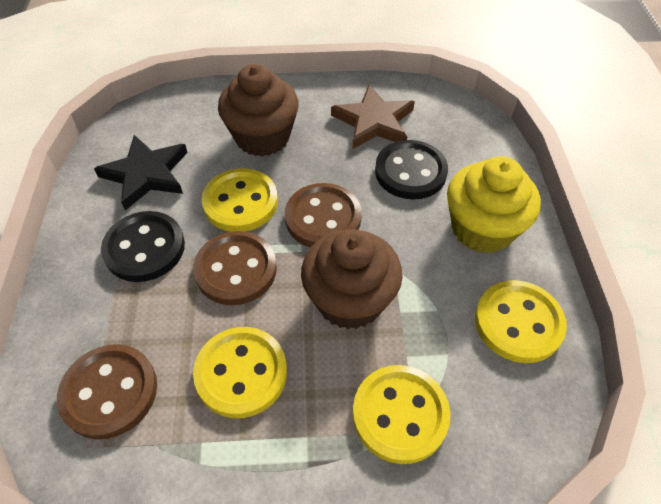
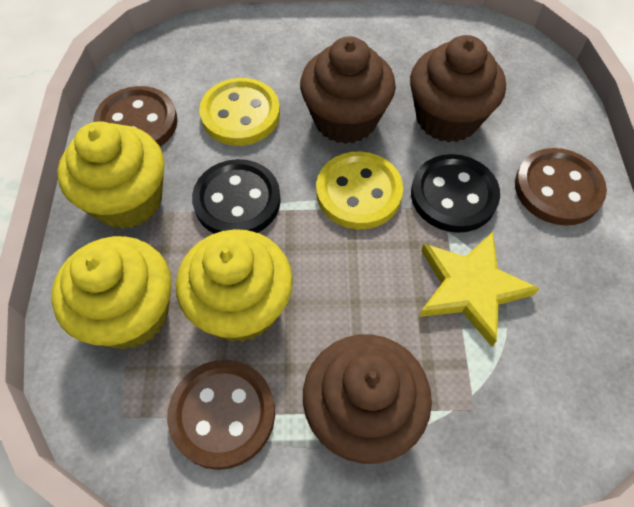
black star: 1 -> 0
brown cupcake: 2 -> 3
brown star: 1 -> 0
yellow button: 4 -> 2
yellow cupcake: 1 -> 3
yellow star: 0 -> 1

